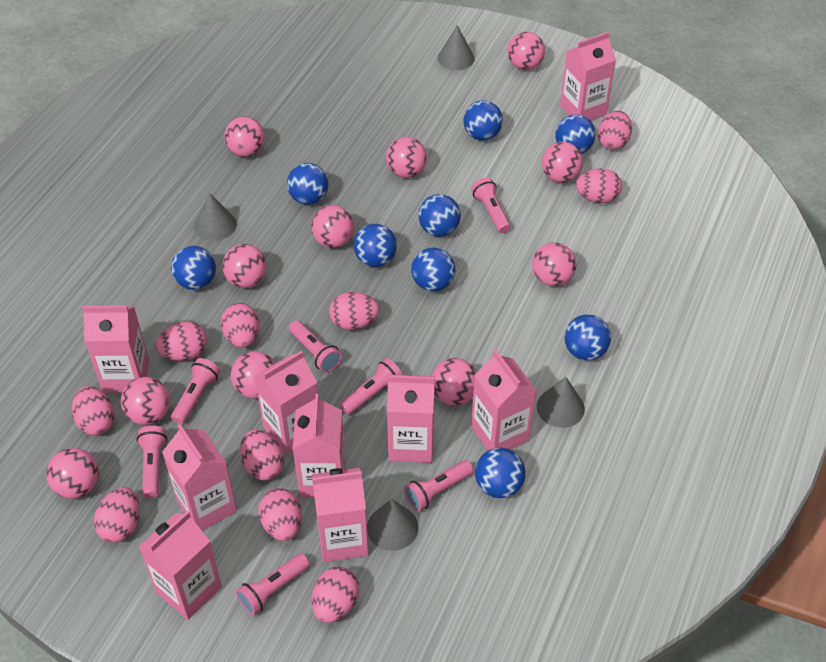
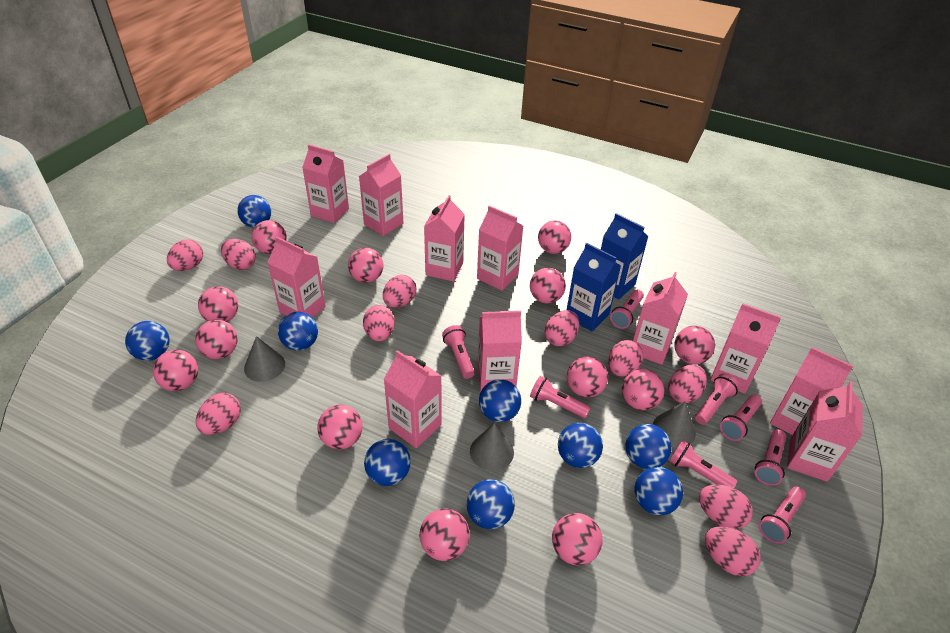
blue carton: 0 -> 2
grey cone: 4 -> 3
pink ball: 11 -> 13
pink carton: 9 -> 11
pink flashlight: 7 -> 8

